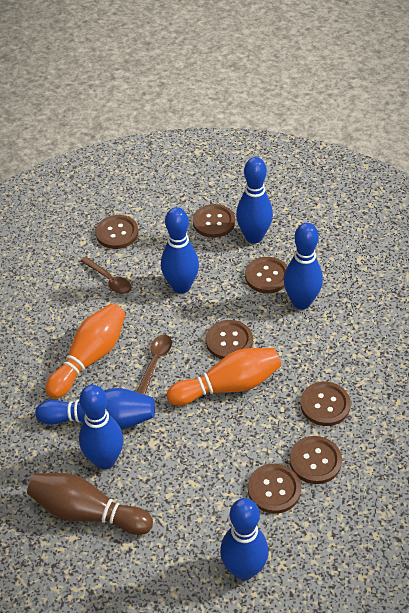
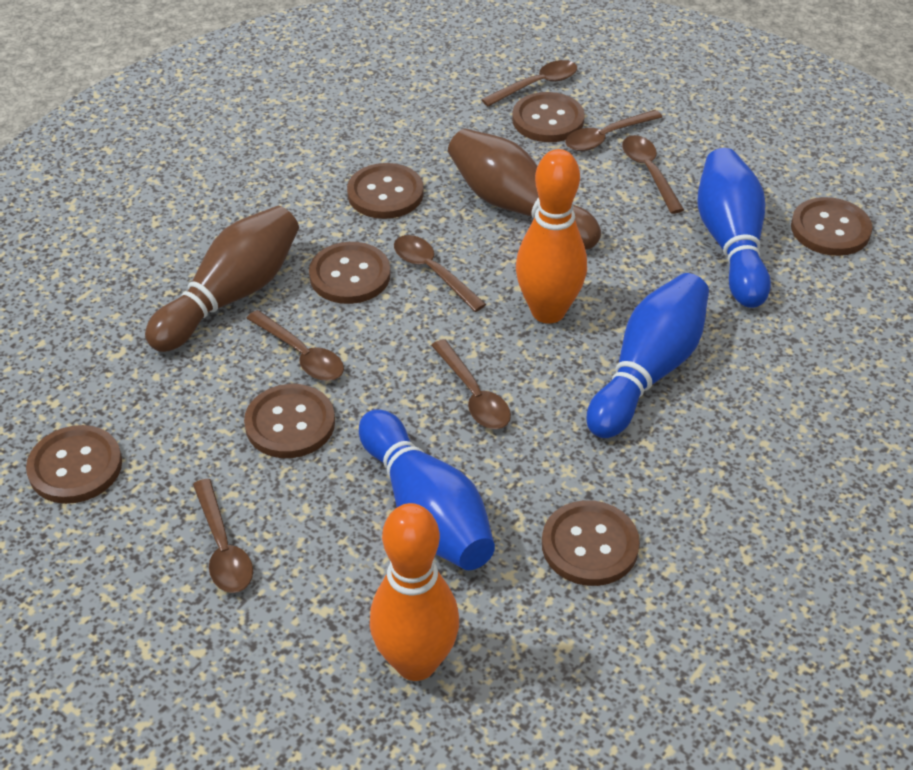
blue bowling pin: 6 -> 3
brown bowling pin: 1 -> 2
brown spoon: 2 -> 7

